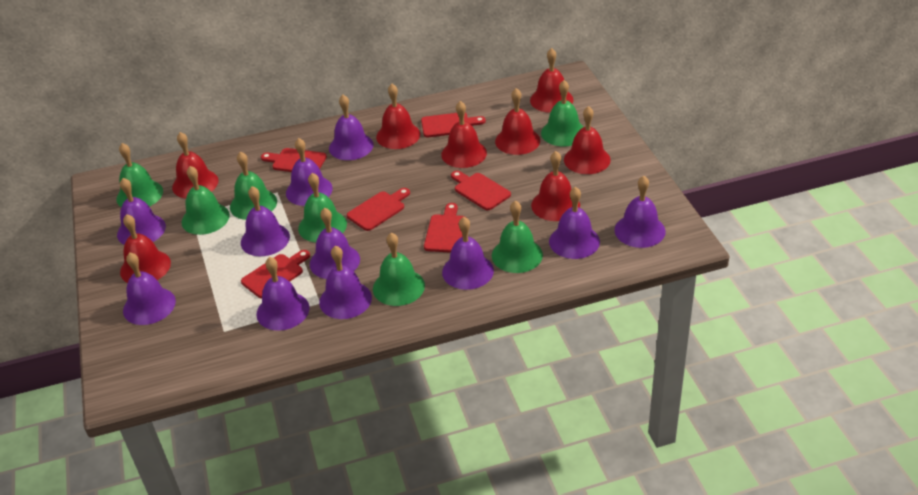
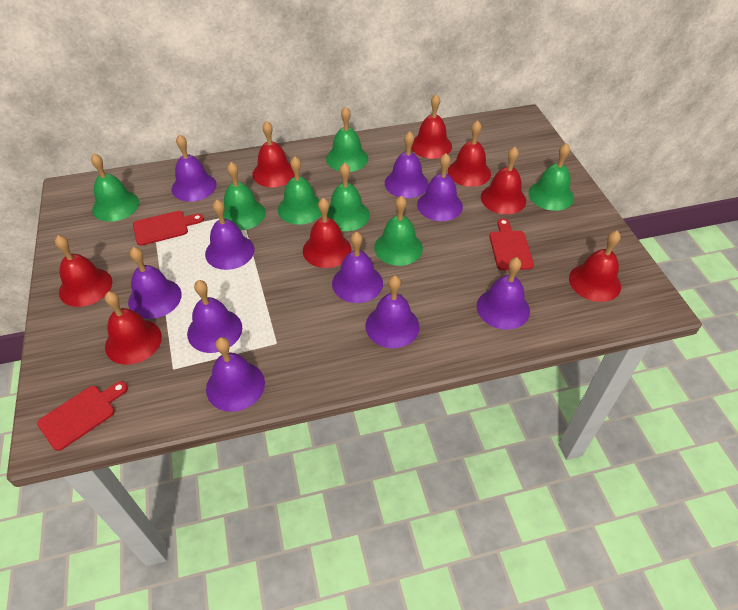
purple bell: 11 -> 10
red cutting board: 6 -> 3

